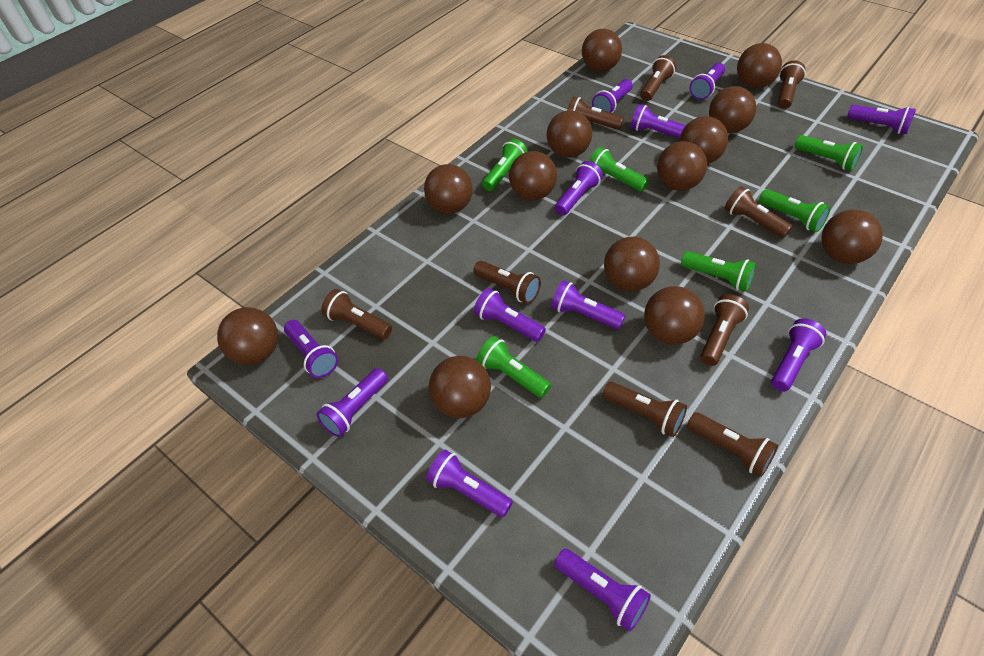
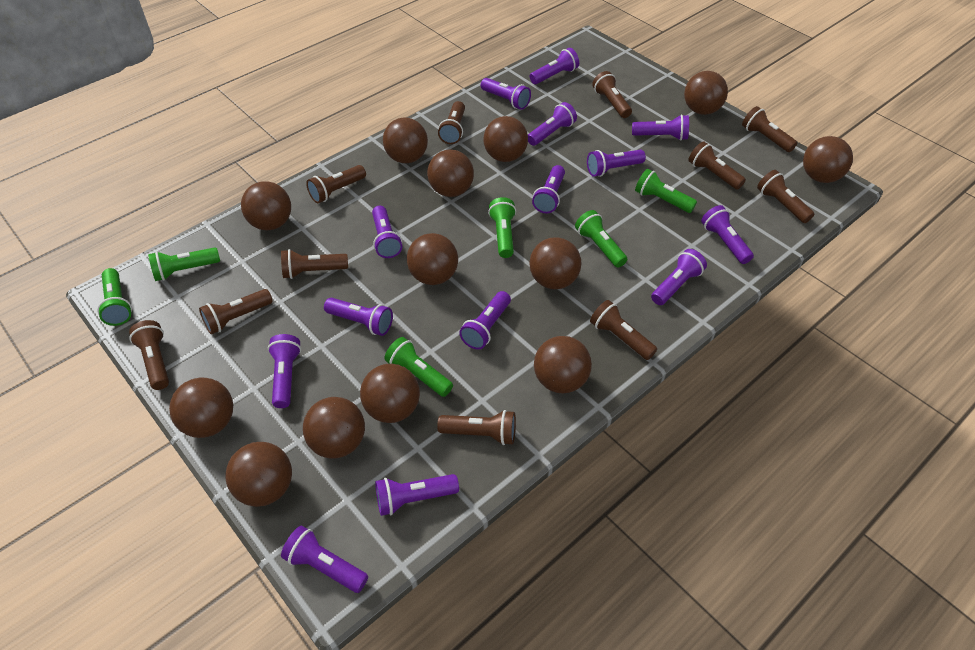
brown flashlight: 9 -> 11
purple flashlight: 12 -> 14

